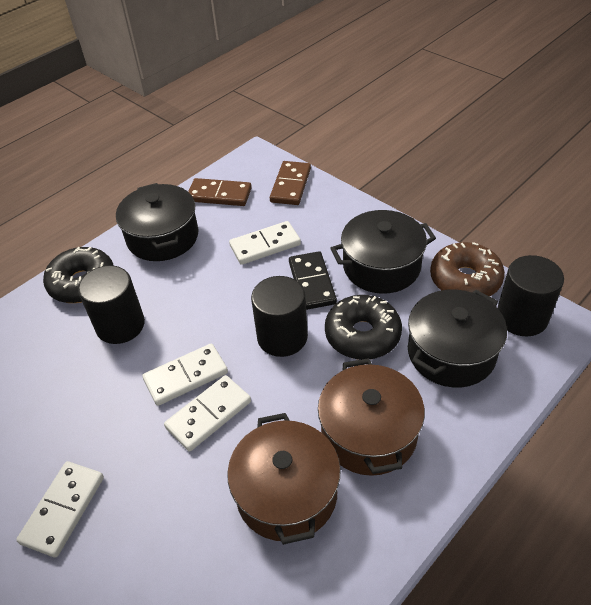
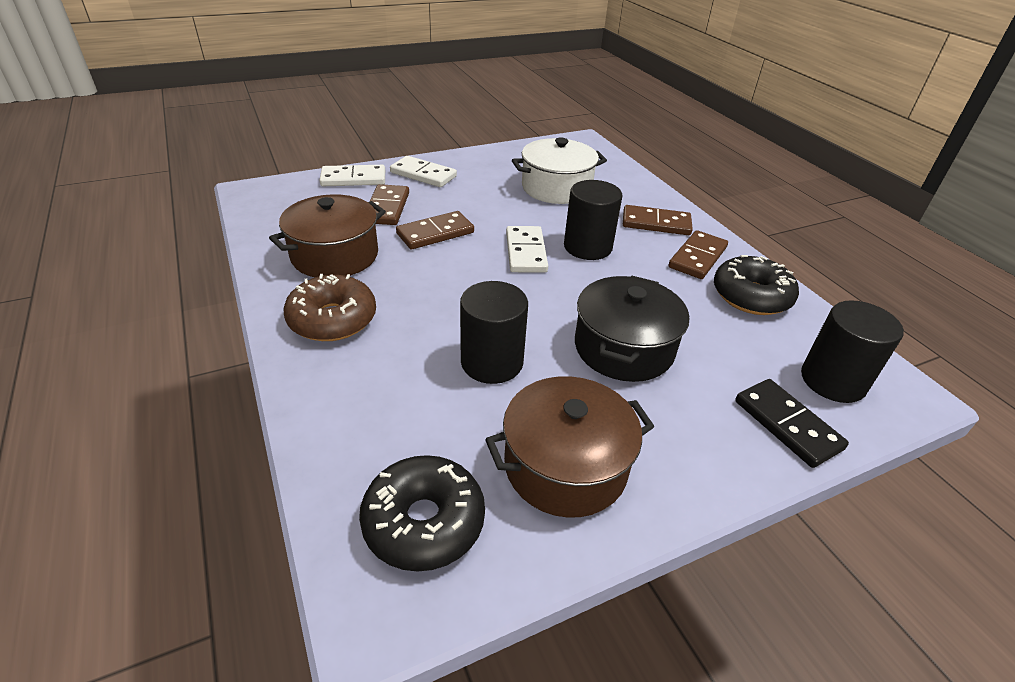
black pot: 3 -> 1
brown domino: 2 -> 4
white domino: 4 -> 3
white pot: 0 -> 1

